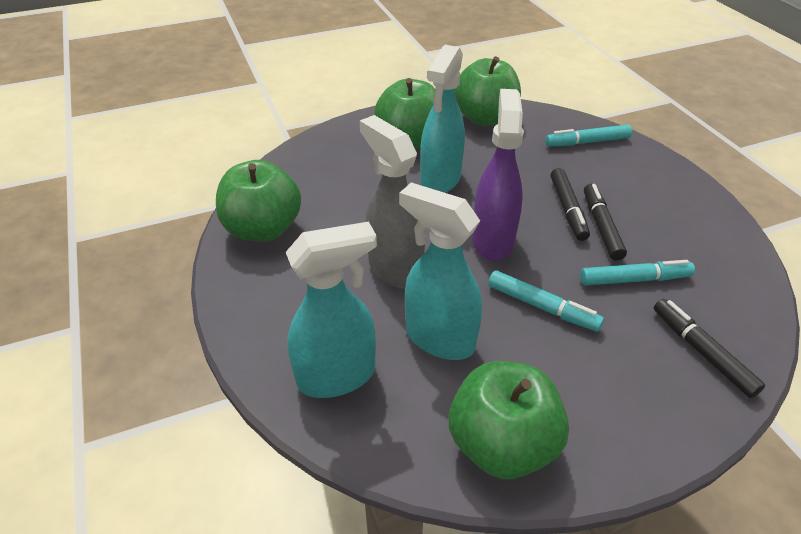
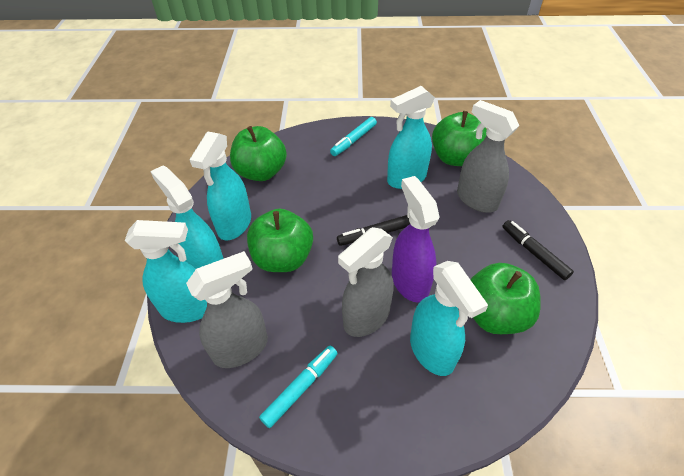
black marker: 3 -> 2
grey spray bottle: 1 -> 3
turquoise marker: 3 -> 2
turquoise spray bottle: 3 -> 5

